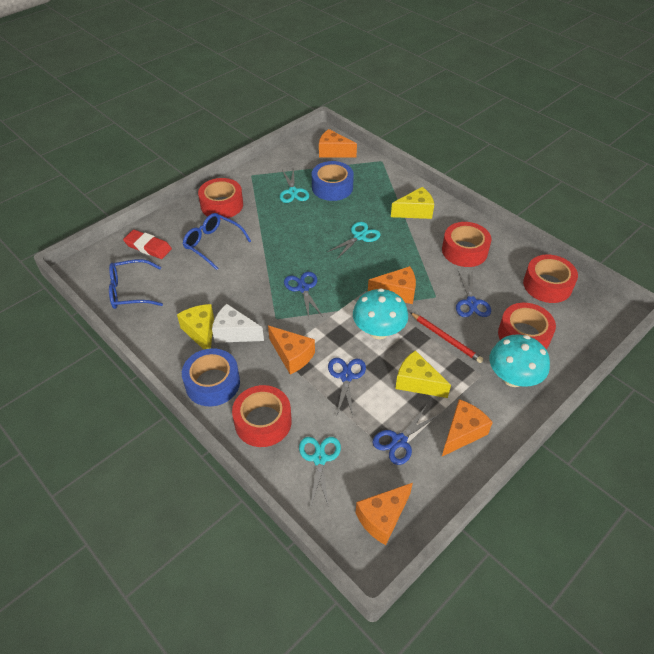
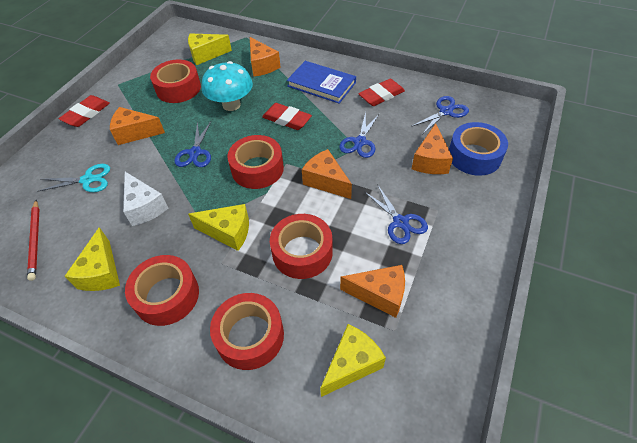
blue book: 0 -> 1
blue glasses: 2 -> 0
blue tape: 2 -> 1
red eraser: 1 -> 3
turquoise mushroom: 2 -> 1
turquoise scissors: 3 -> 1
yellow cheese: 3 -> 4

